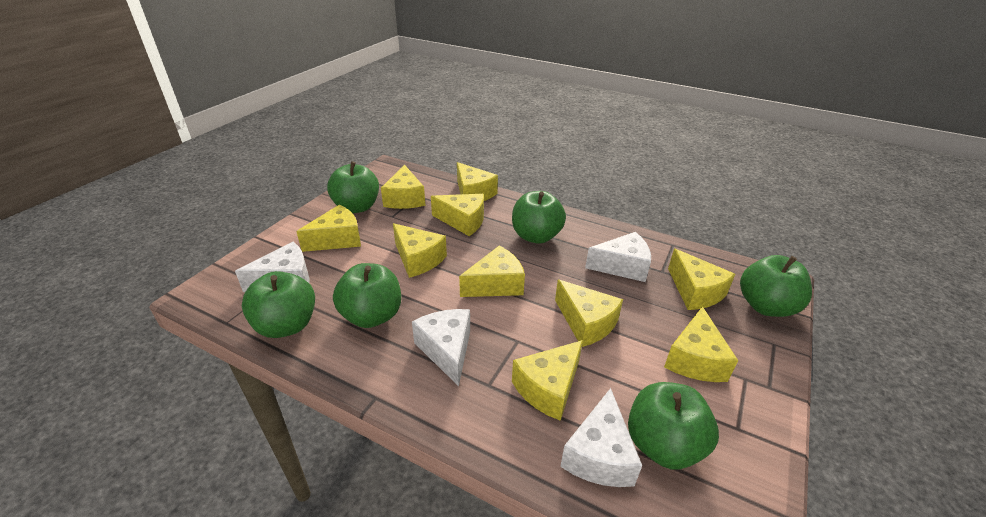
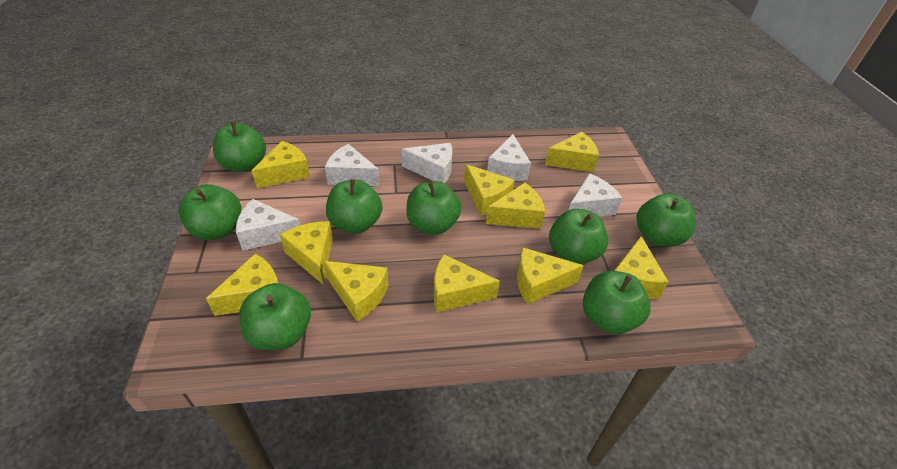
green apple: 6 -> 8
white cheese: 4 -> 5

